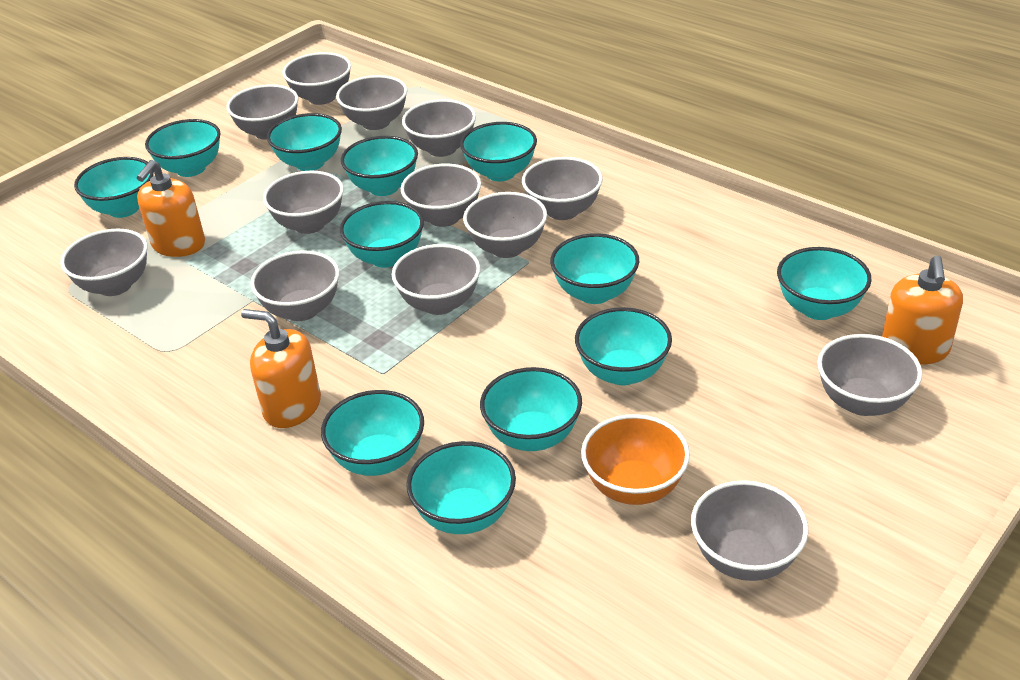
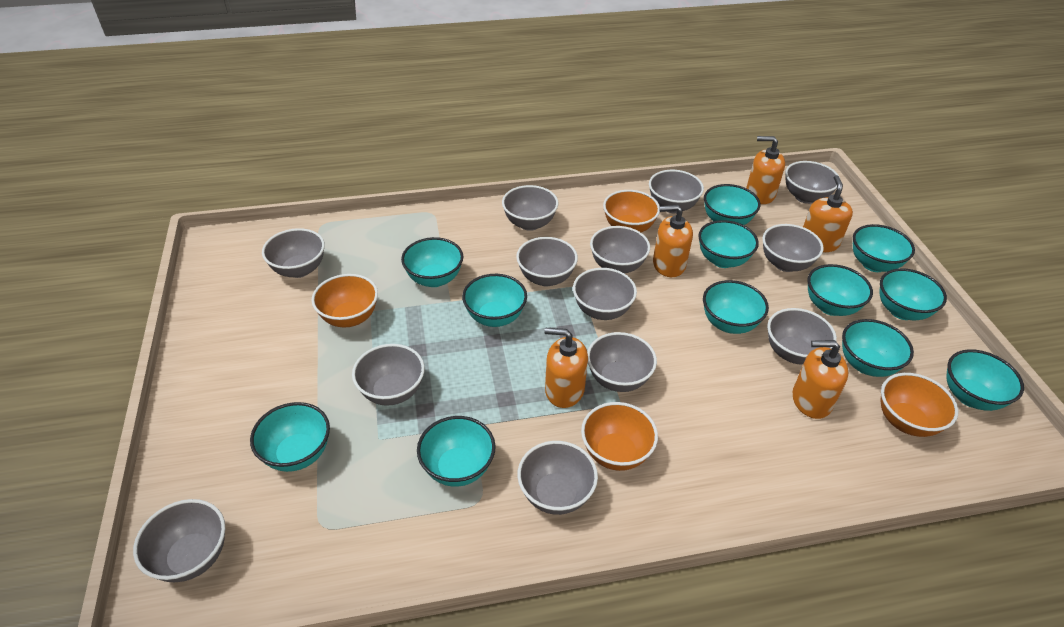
orange bowl: 1 -> 4
orange soap dispenser: 3 -> 5

